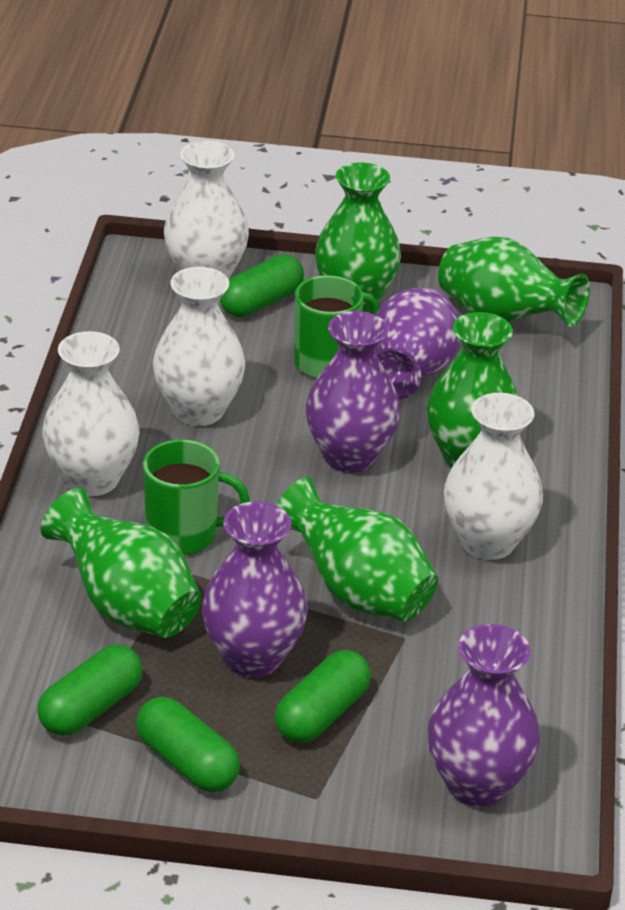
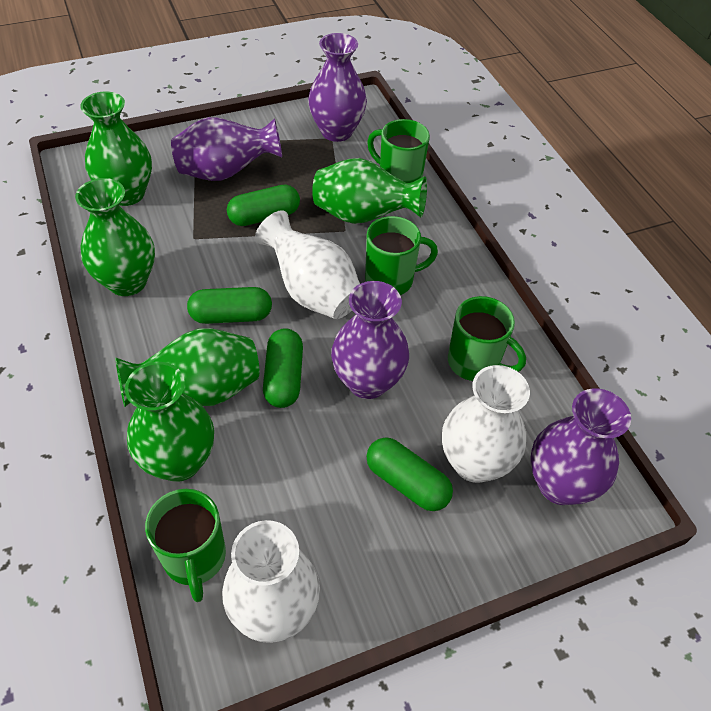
green mug: 2 -> 4
white vase: 4 -> 3

